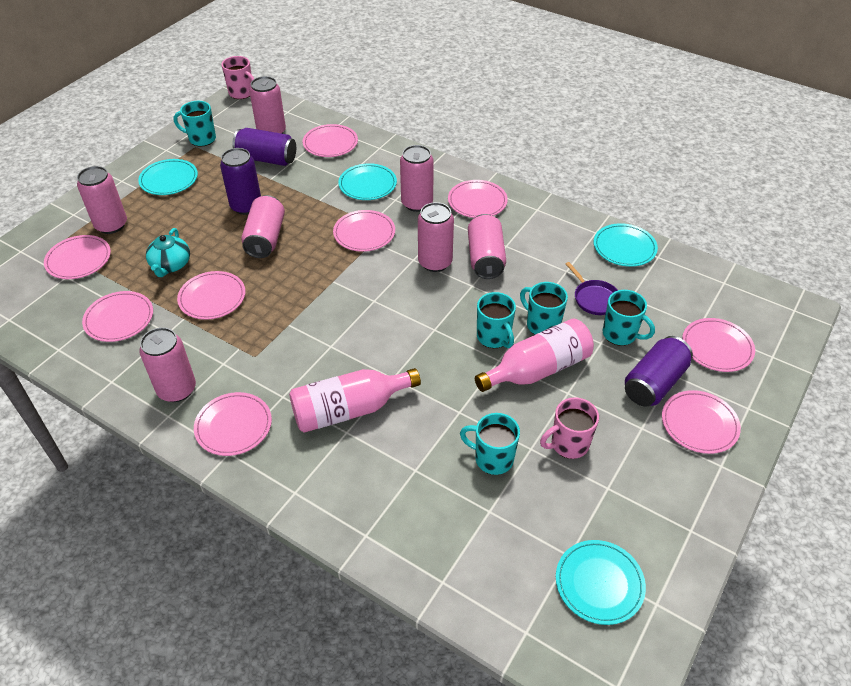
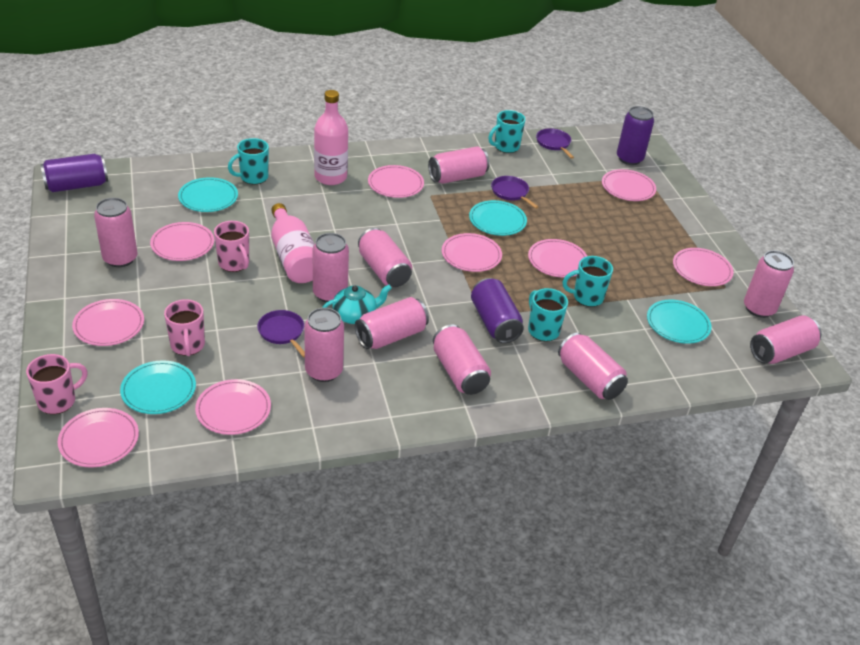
pink can: 7 -> 10
pink mug: 2 -> 3
purple pan: 1 -> 3
turquoise mug: 5 -> 4

